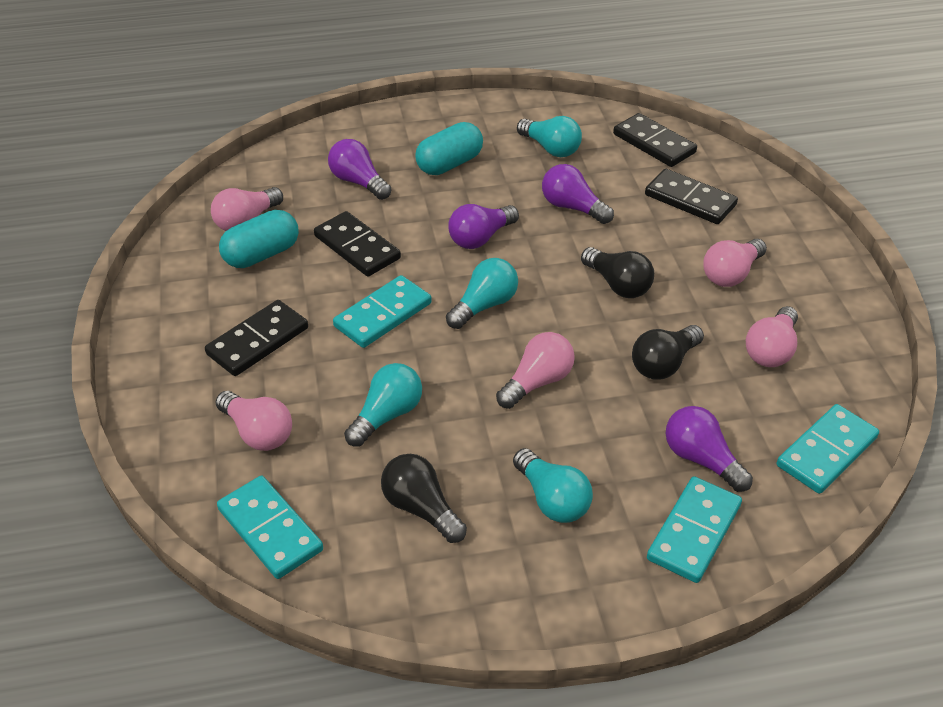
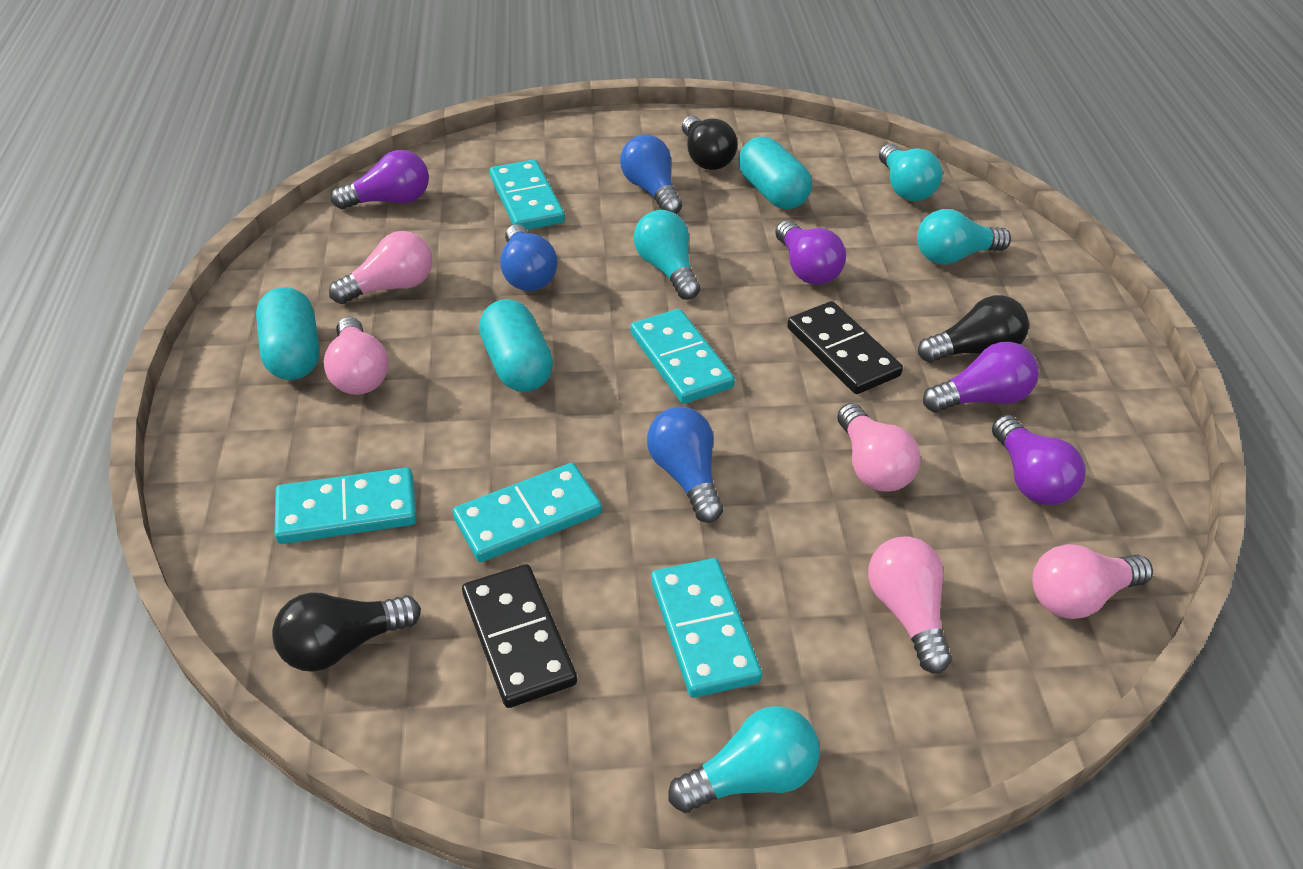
black domino: 4 -> 2
blue light bulb: 0 -> 3
turquoise capsule: 2 -> 3
turquoise domino: 4 -> 5

